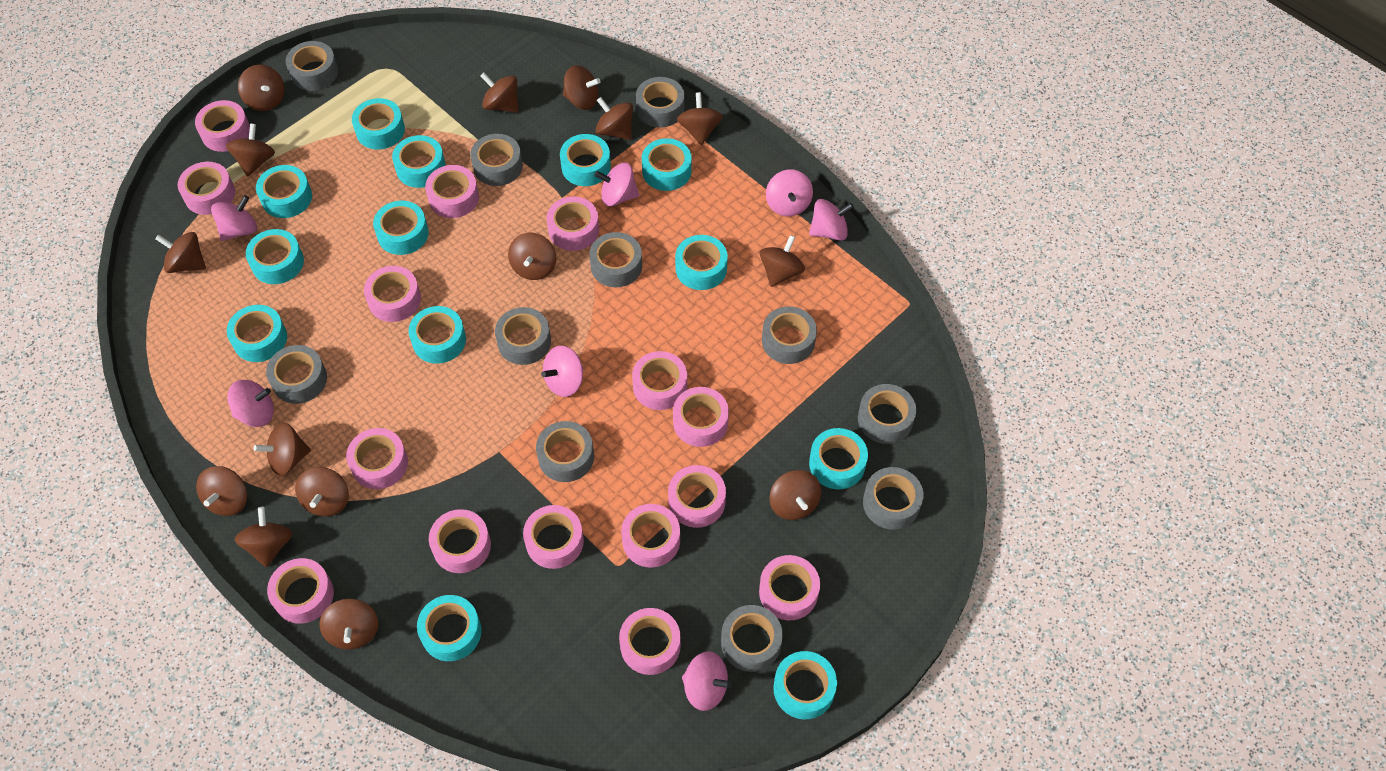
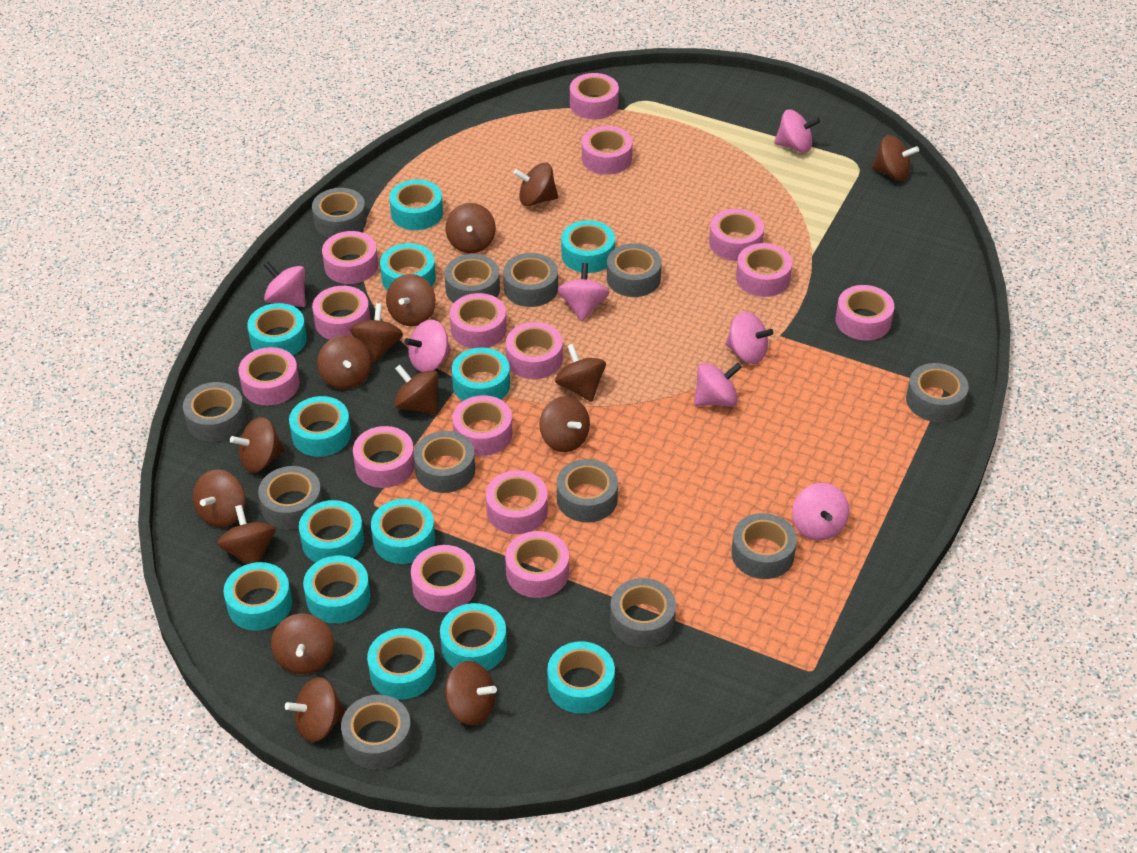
grey tape: 11 -> 12

